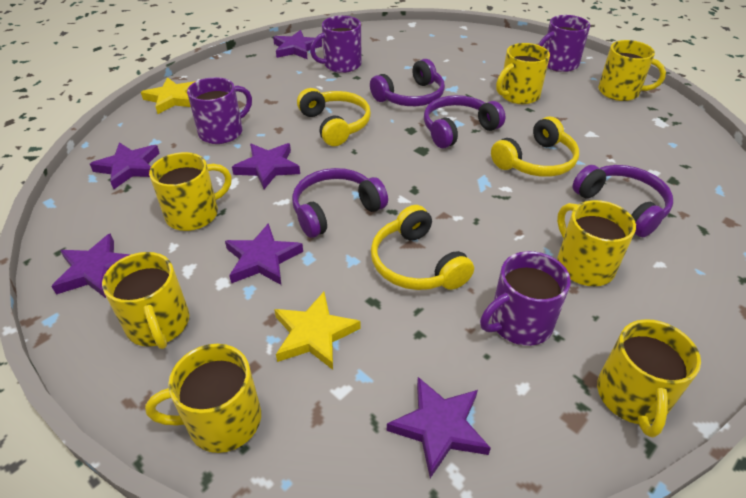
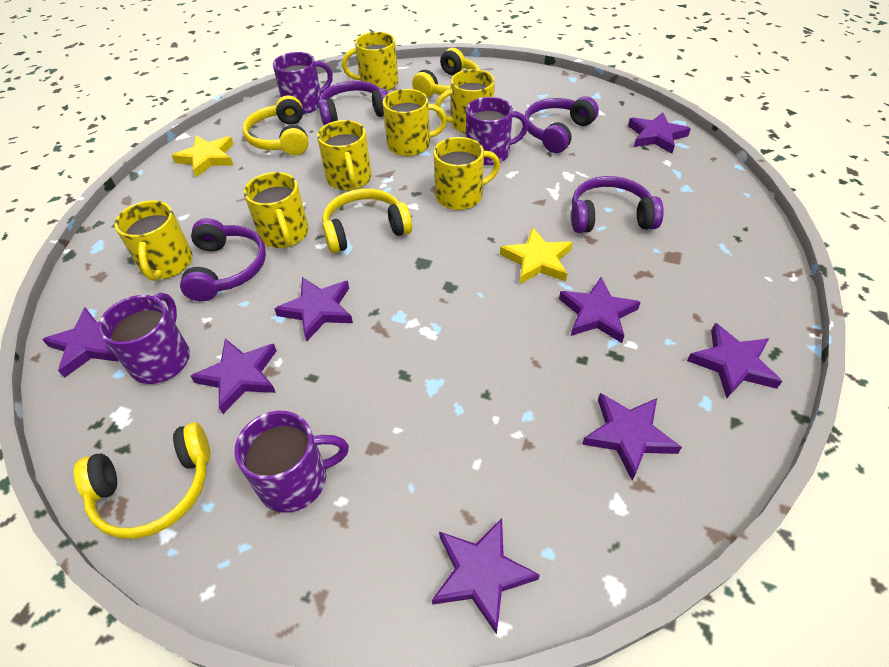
purple star: 6 -> 8
yellow headphones: 3 -> 4

